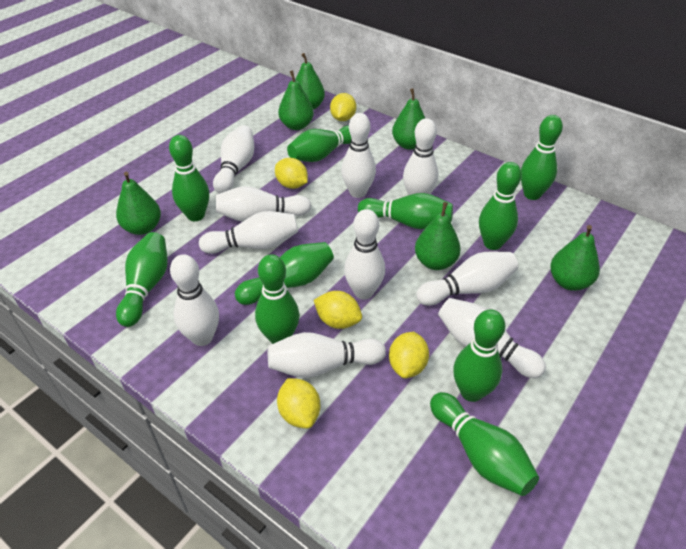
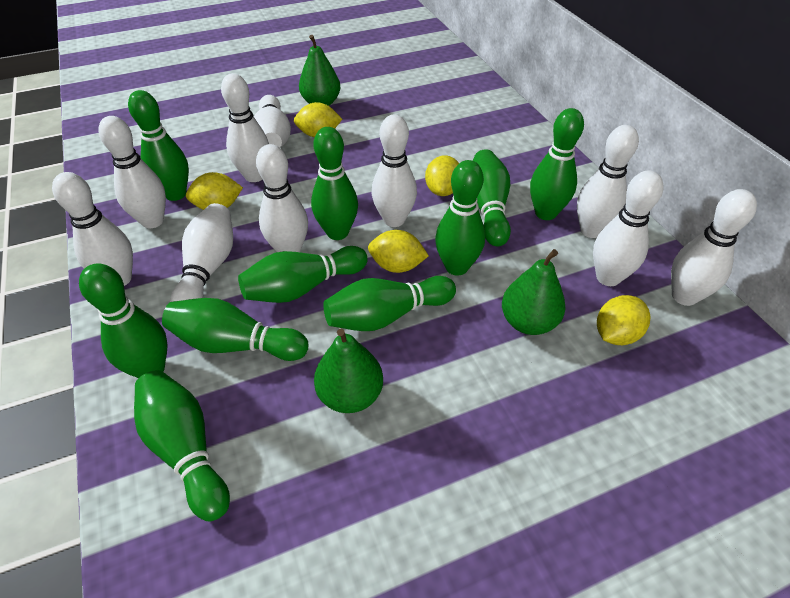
green pear: 6 -> 3

